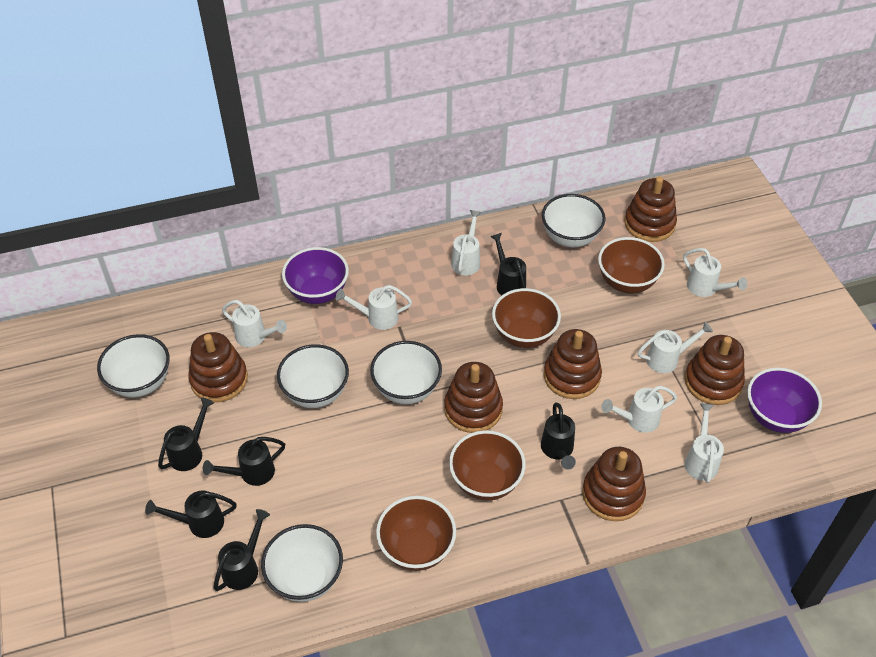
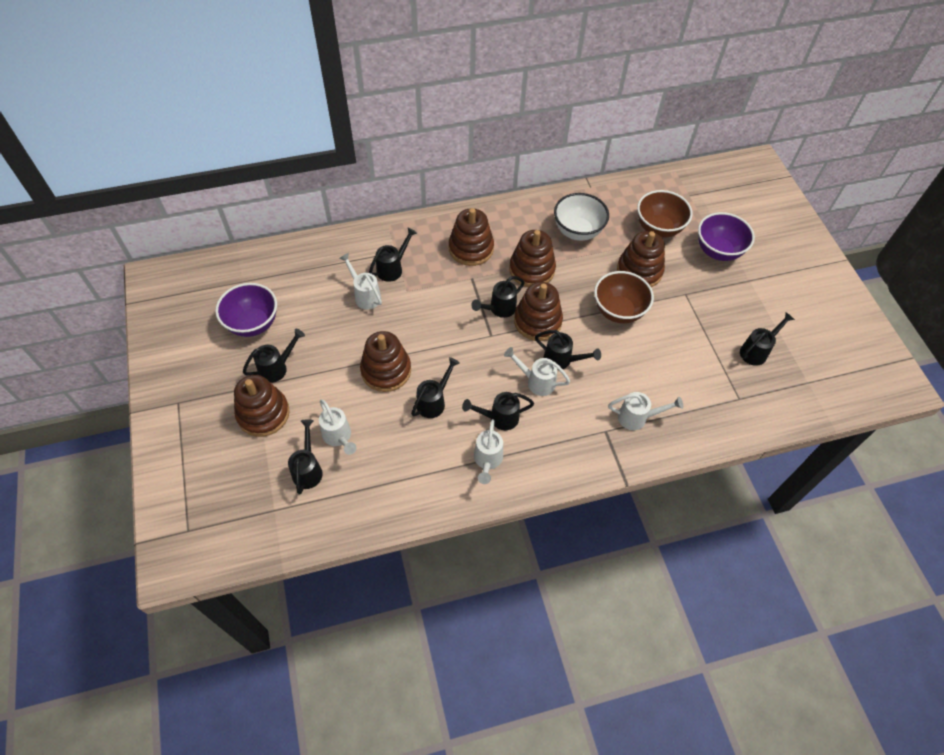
black watering can: 6 -> 8
brown bowl: 4 -> 2
white bowl: 5 -> 1
white watering can: 7 -> 5

